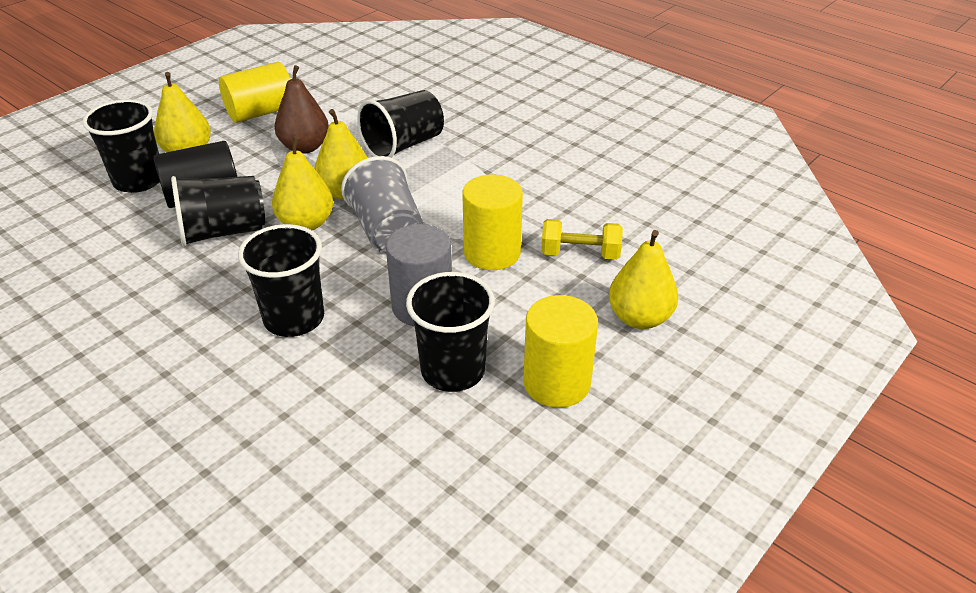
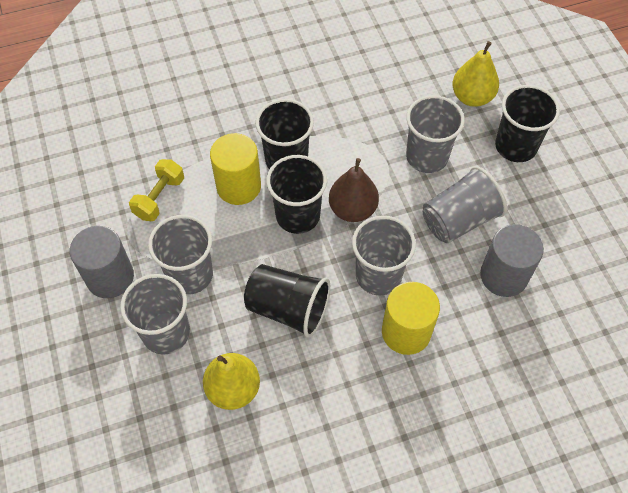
black cup: 5 -> 4
black cylinder: 1 -> 0
grey cup: 1 -> 5
grey cylinder: 1 -> 2
yellow cylinder: 3 -> 2
yellow pear: 4 -> 2

